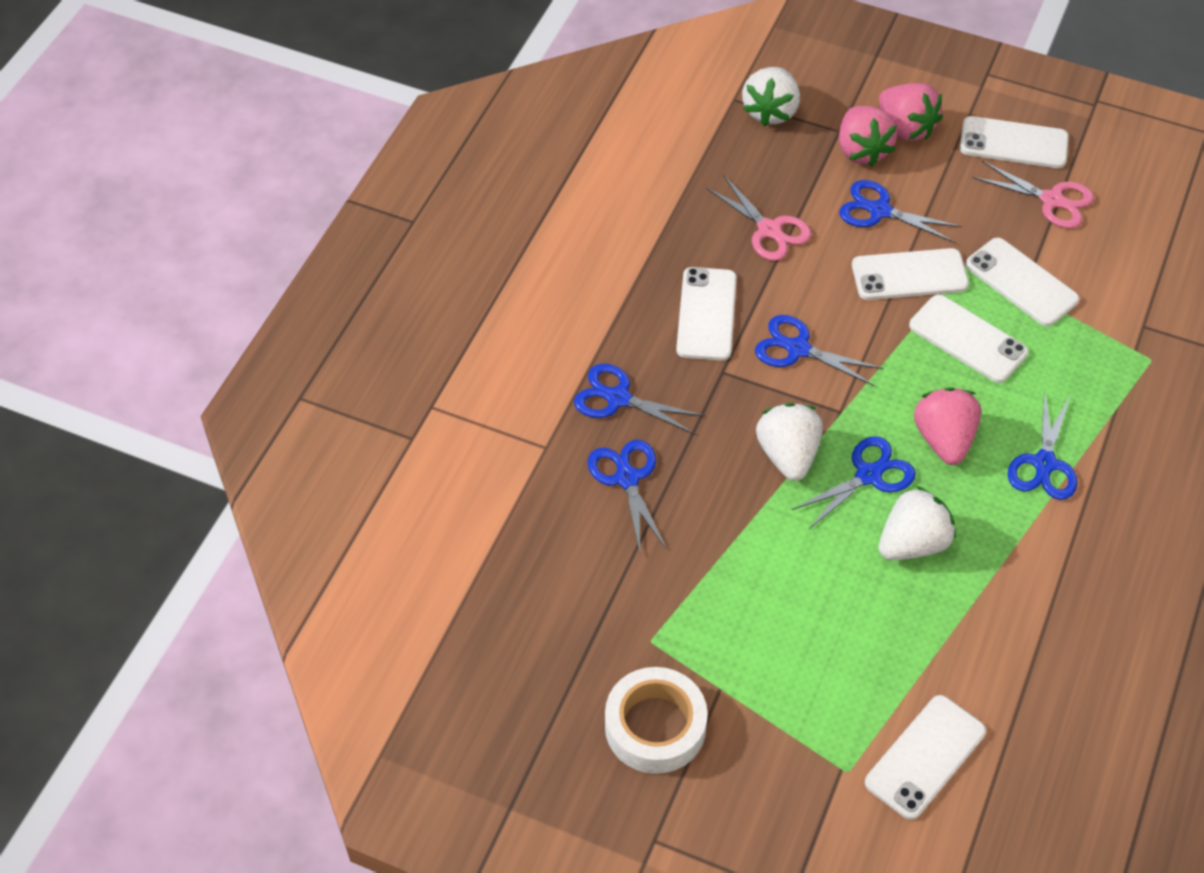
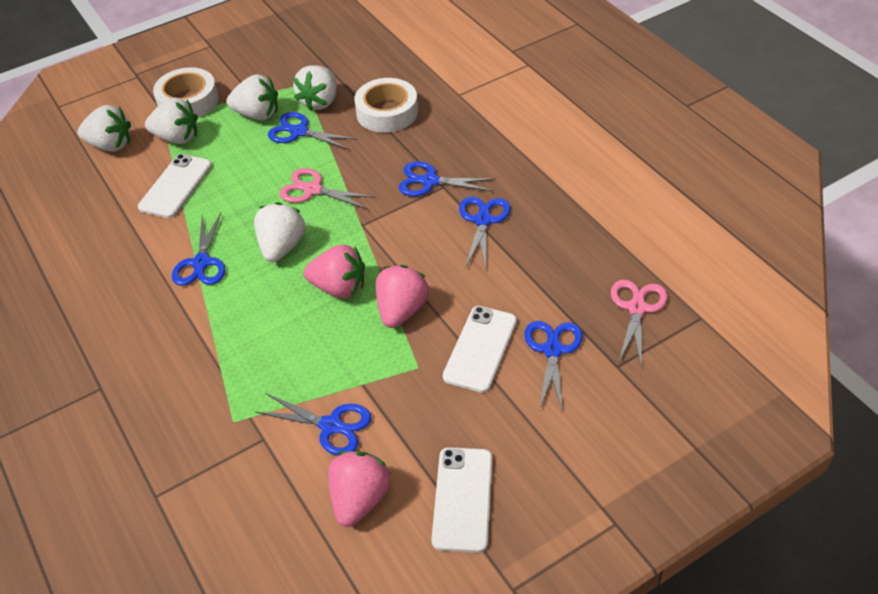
white phone: 6 -> 3
white strawberry: 3 -> 5
white tape: 1 -> 2

